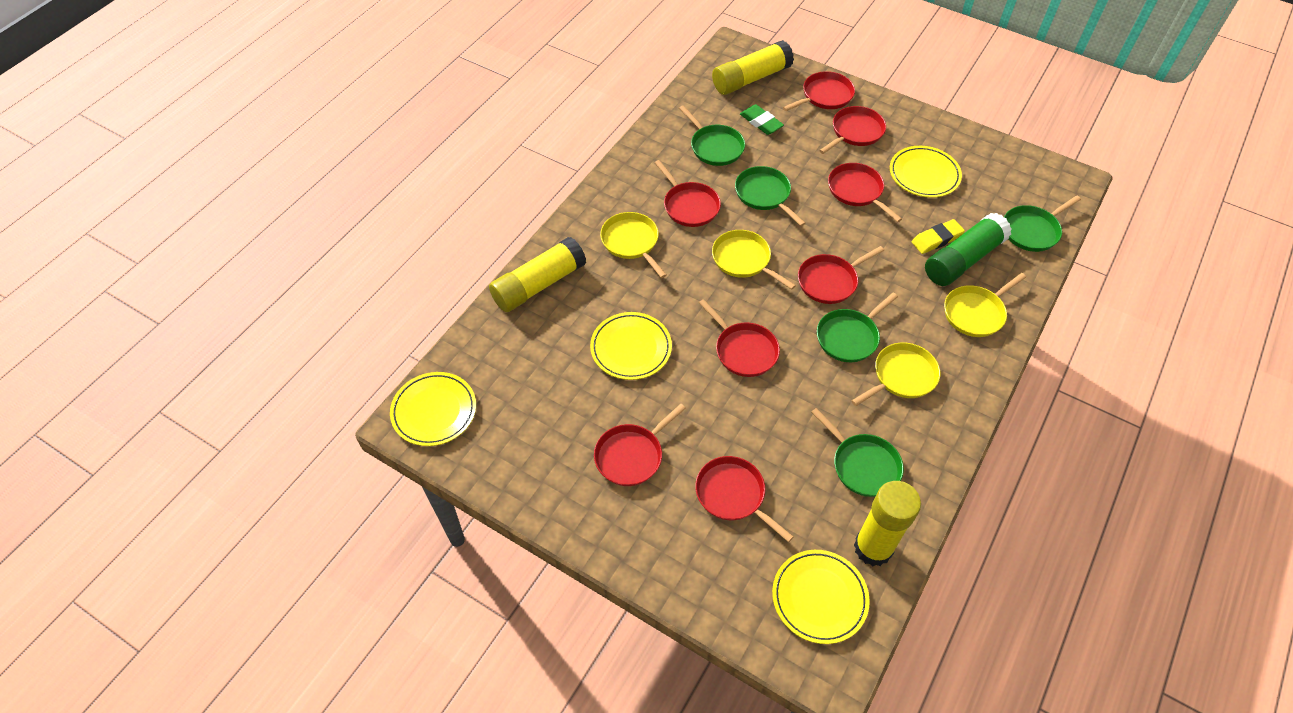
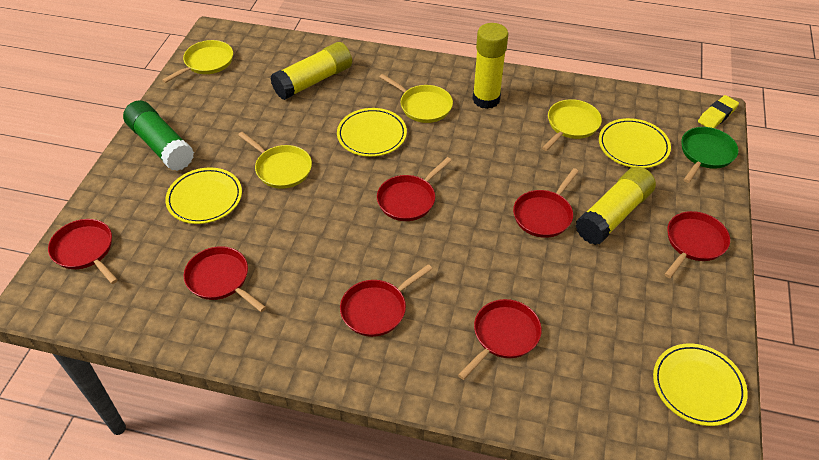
green eraser: 1 -> 0
green pan: 5 -> 1
red pan: 8 -> 7

